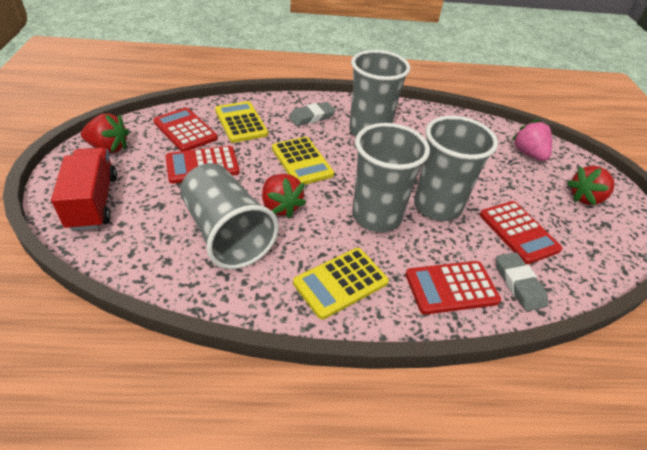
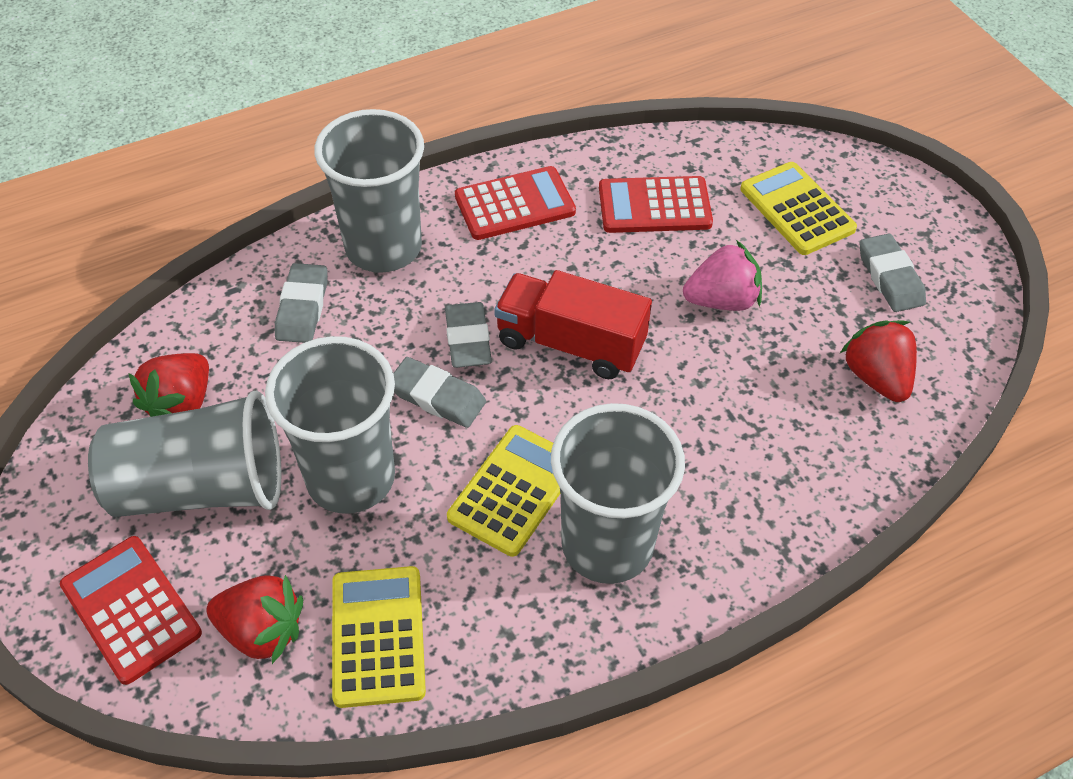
grey eraser: 2 -> 4
red calculator: 4 -> 3

